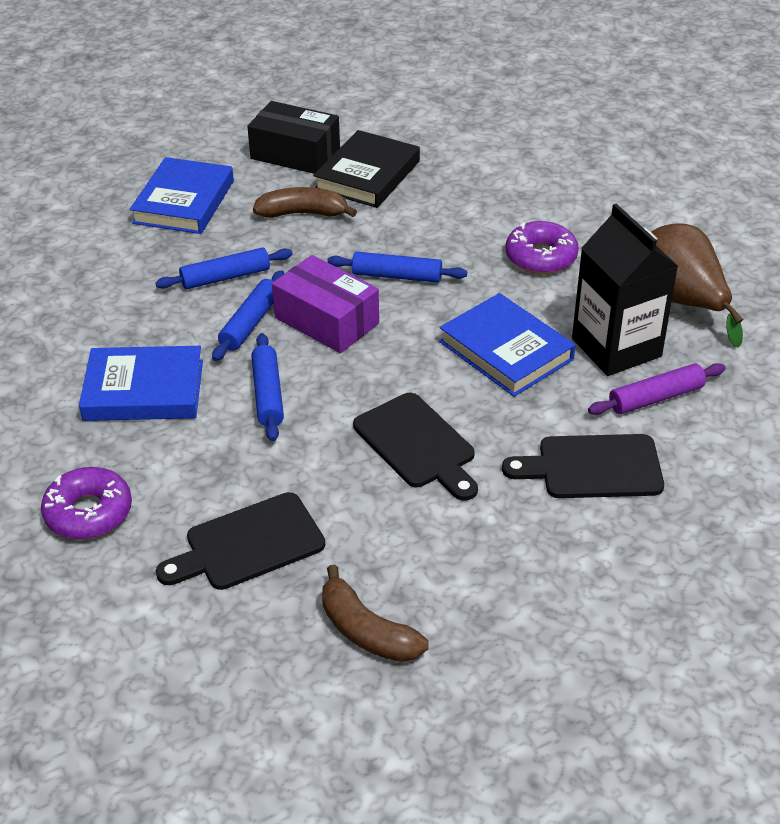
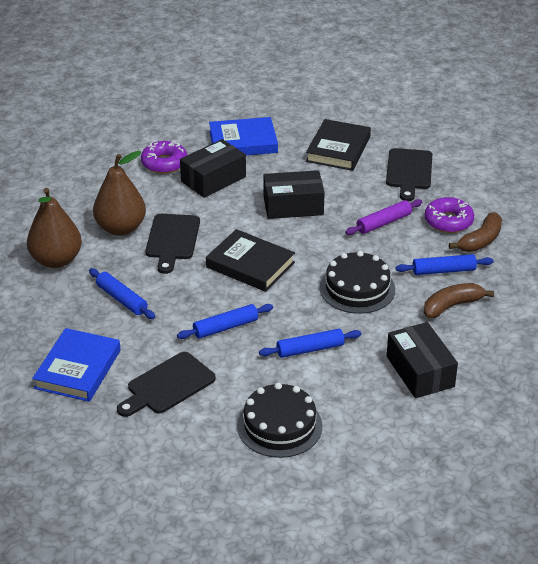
black book: 1 -> 2
black box: 1 -> 3
black cake: 0 -> 2
black carton: 1 -> 0
blue book: 3 -> 2
brown pear: 1 -> 2
purple box: 1 -> 0

